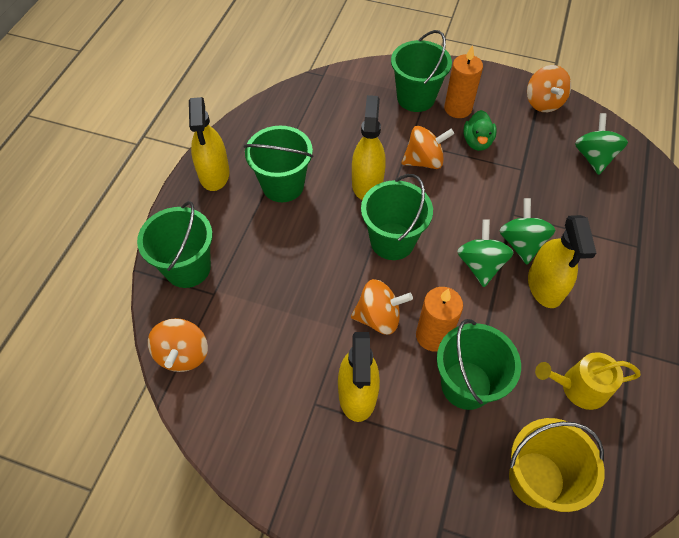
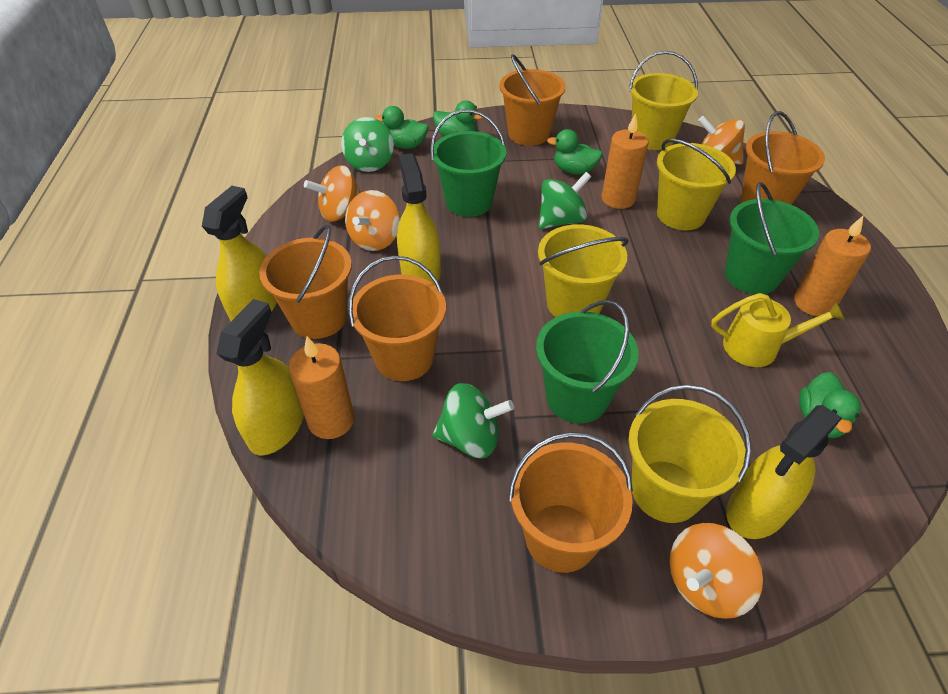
green bucket: 5 -> 3
green duck: 1 -> 4
orange bucket: 0 -> 5
orange candle: 2 -> 3
yellow bucket: 1 -> 4

